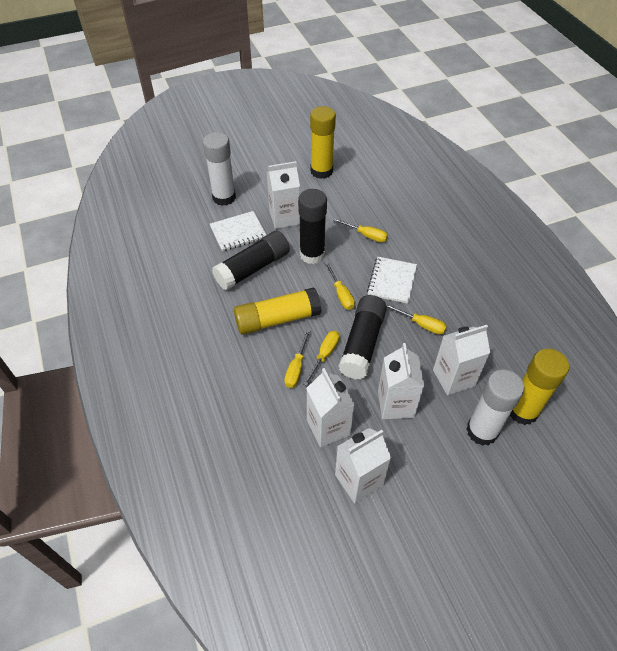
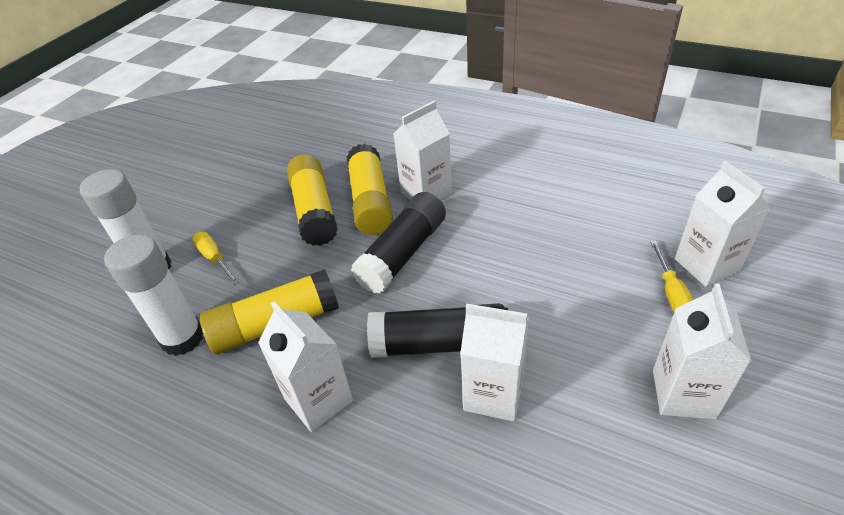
black glue stick: 3 -> 2
white notebook: 2 -> 0
yellow screwdriver: 5 -> 2

